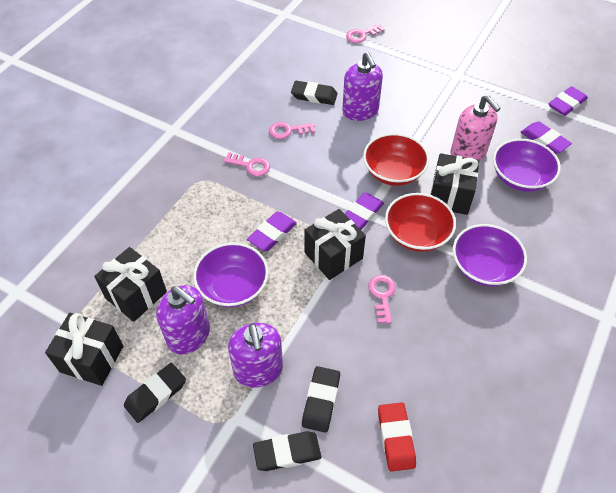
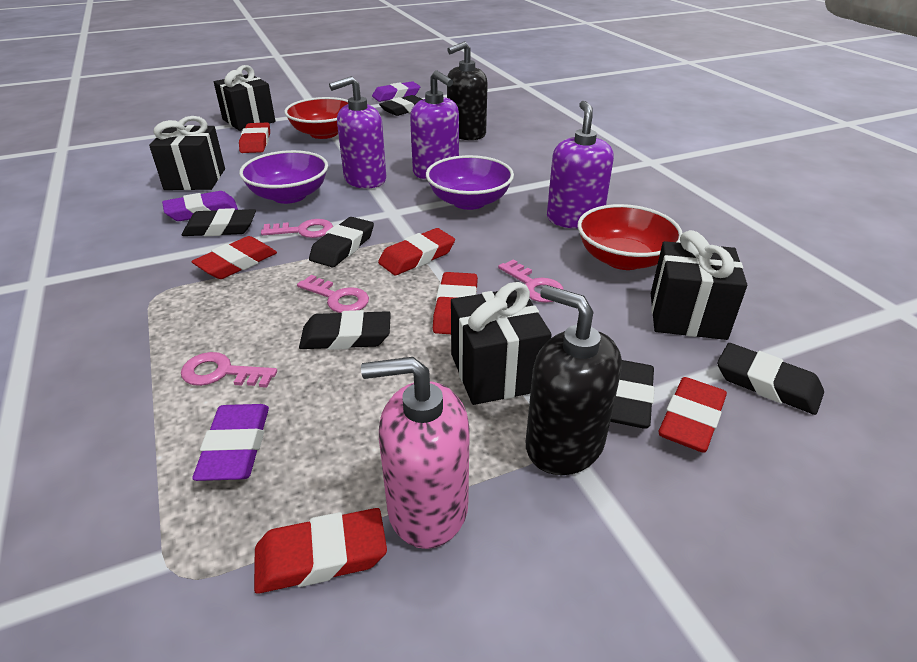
black eraser: 4 -> 6
black soap dispenser: 0 -> 2
purple bowl: 3 -> 2
purple eraser: 4 -> 3
red eraser: 1 -> 6

